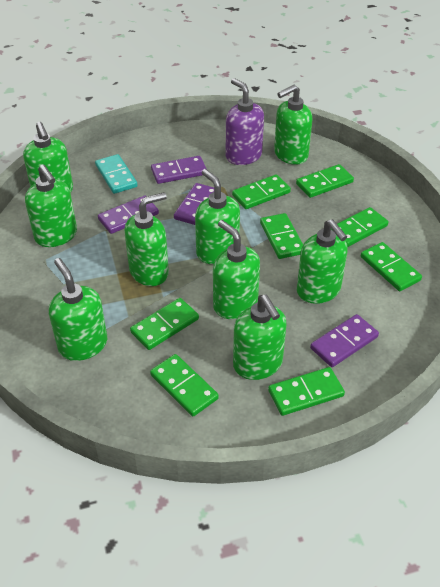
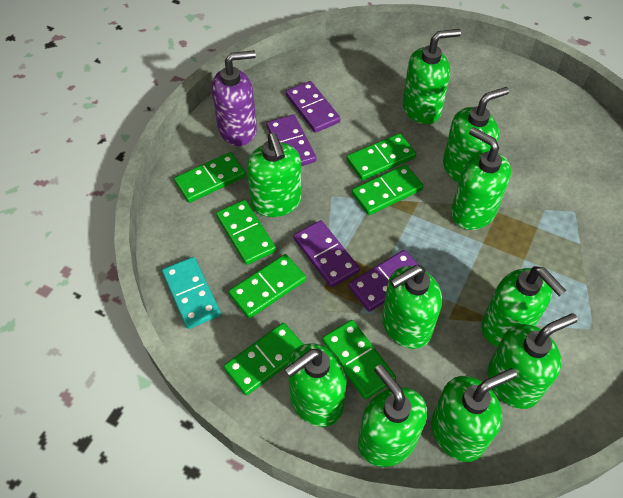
green domino: 8 -> 7
green soap dispenser: 9 -> 10

